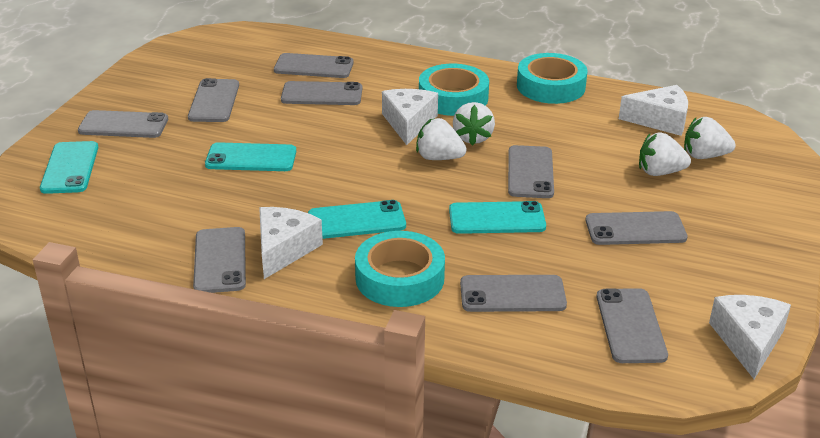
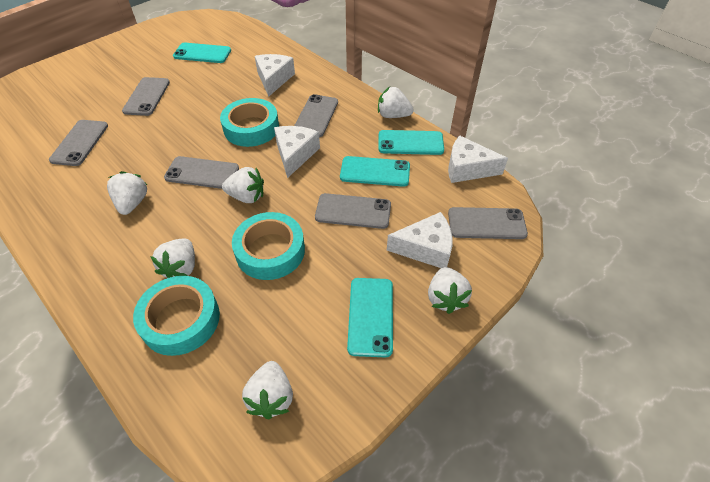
grey phone: 9 -> 6
white strawberry: 4 -> 6

